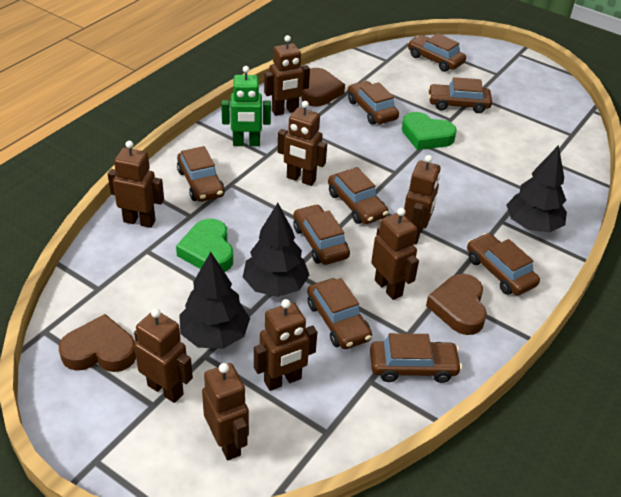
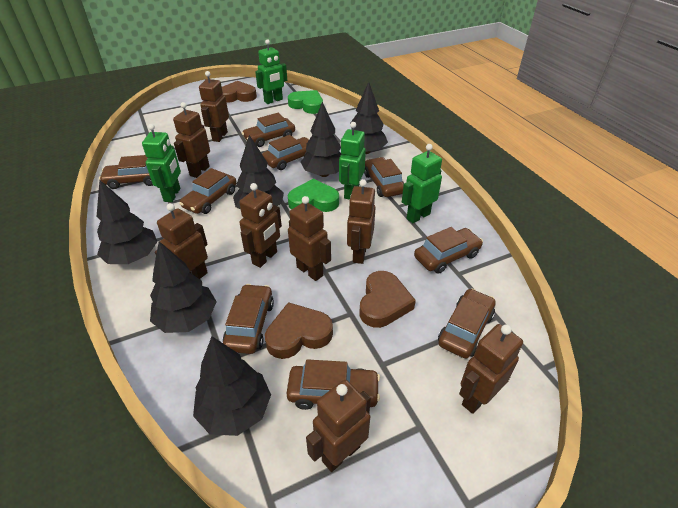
black tree: 3 -> 6
green robot: 1 -> 4

